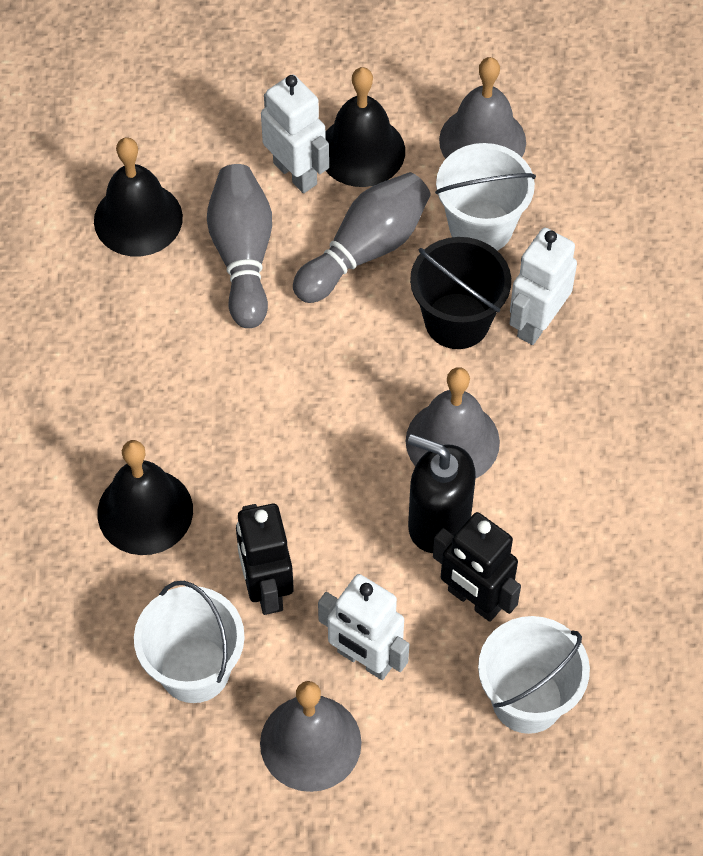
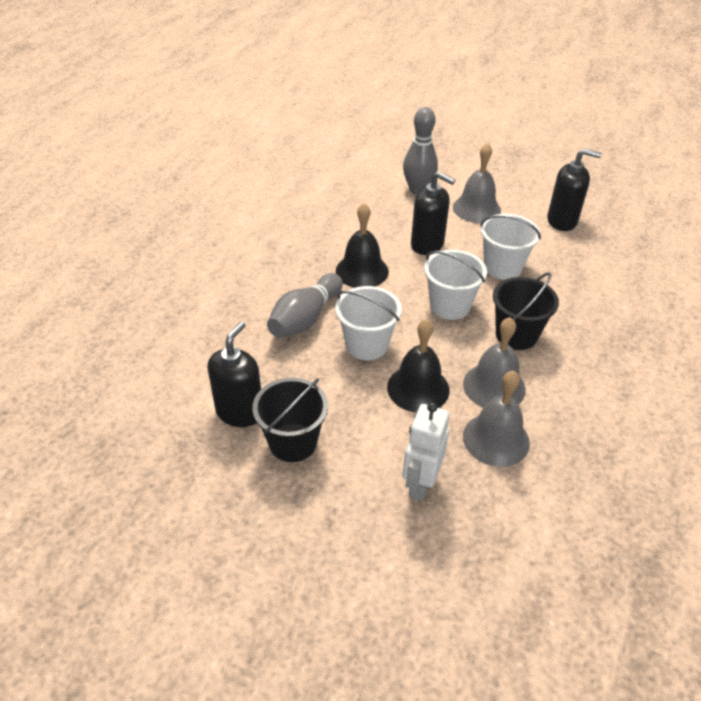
black bell: 3 -> 2
black bucket: 1 -> 2
black robot: 2 -> 0
black soap dispenser: 1 -> 3
white robot: 3 -> 1

